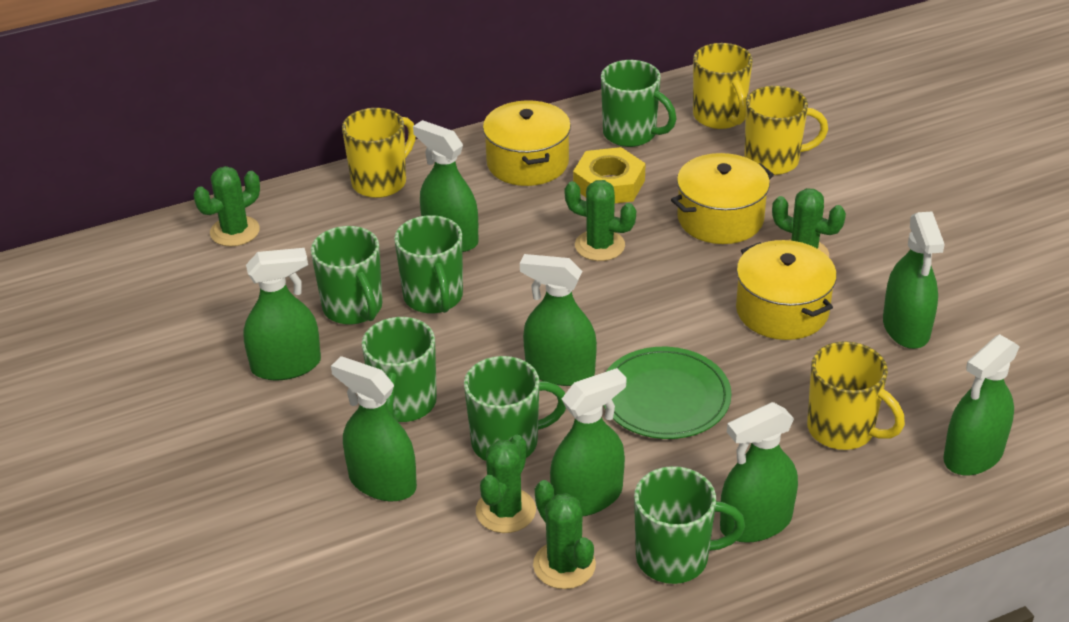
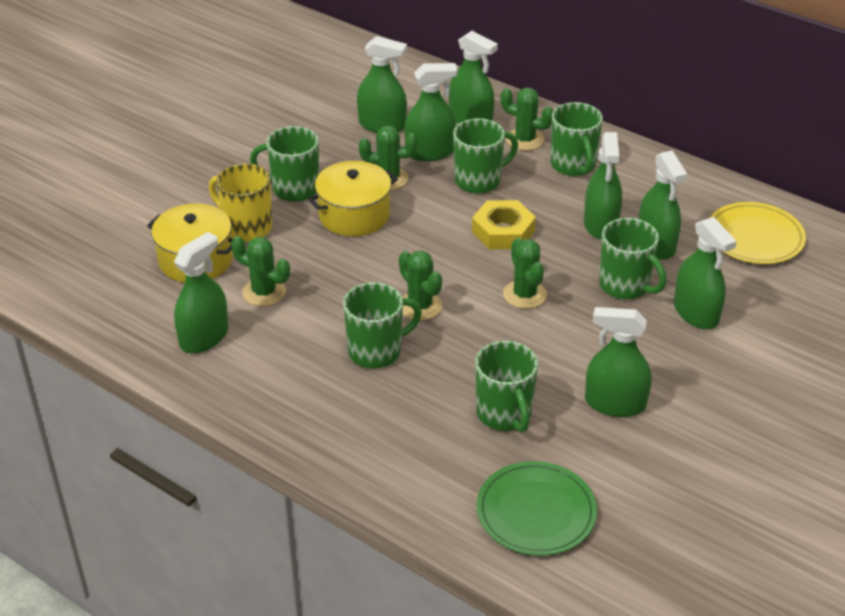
yellow mug: 4 -> 1
yellow plate: 0 -> 1
yellow pot: 3 -> 2

